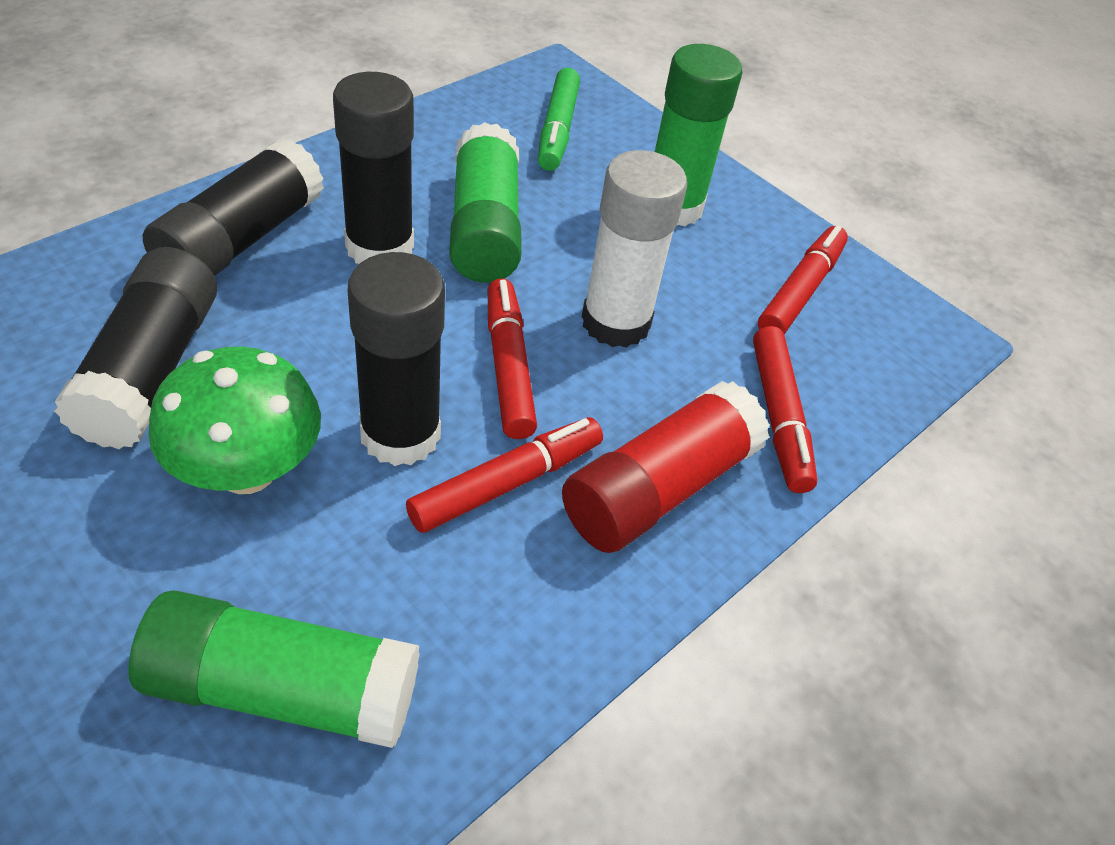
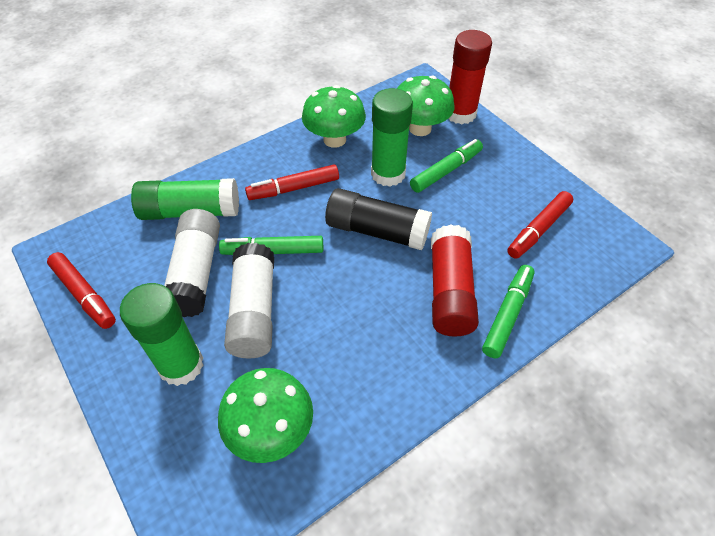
black glue stick: 4 -> 1
green marker: 1 -> 3
green mushroom: 1 -> 3
red glue stick: 1 -> 2
red marker: 4 -> 3
white glue stick: 1 -> 2

